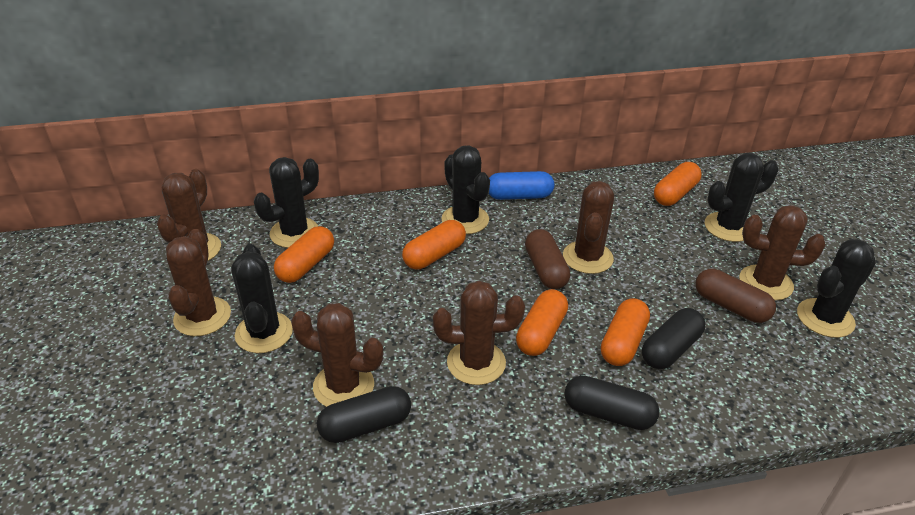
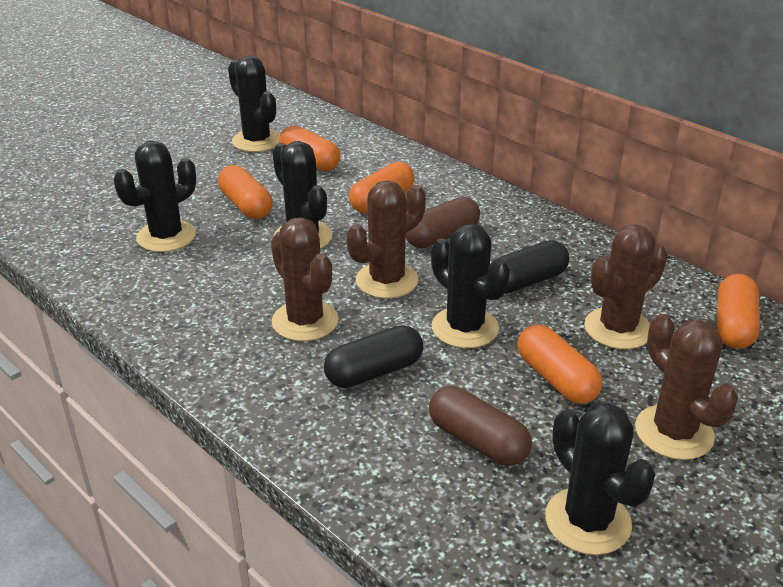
black capsule: 3 -> 2
blue capsule: 1 -> 0
brown cactus: 6 -> 4

